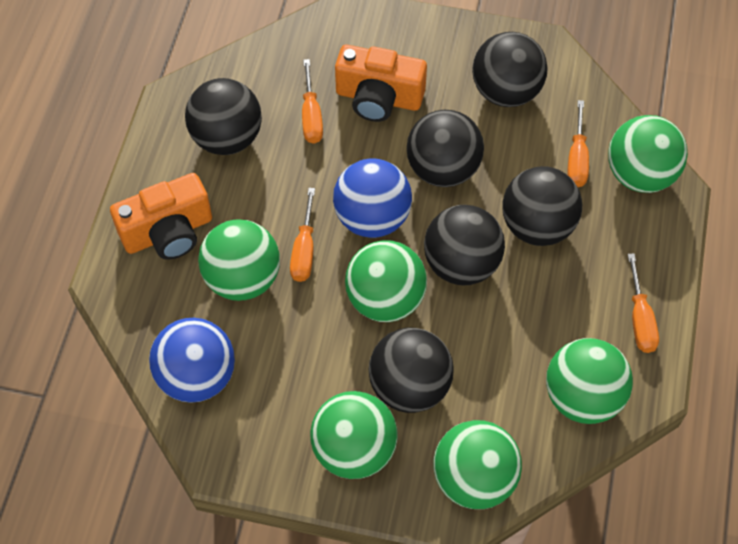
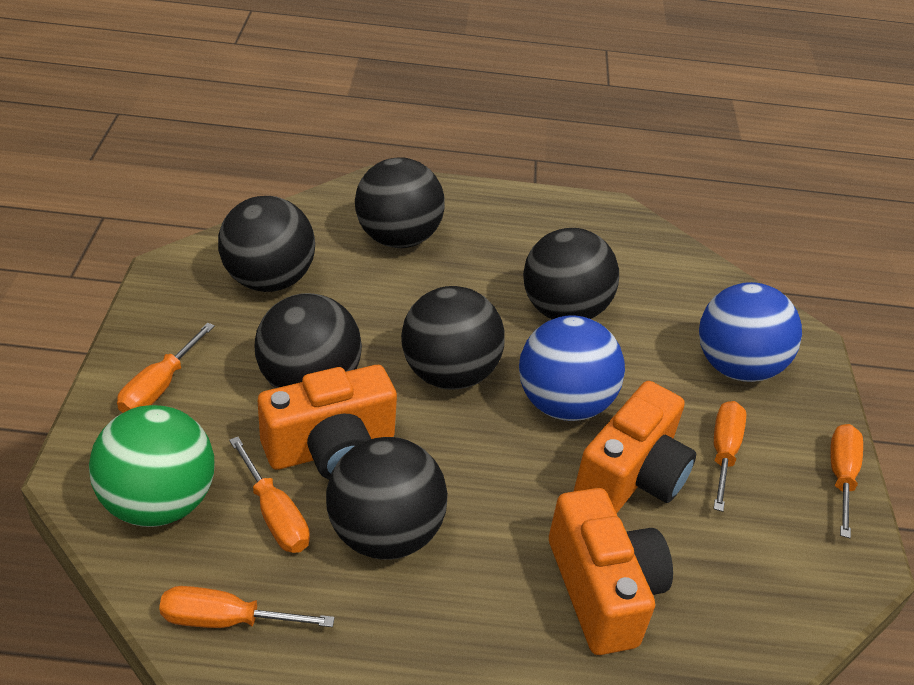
green ball: 6 -> 1
orange camera: 2 -> 3
orange screwdriver: 4 -> 5

